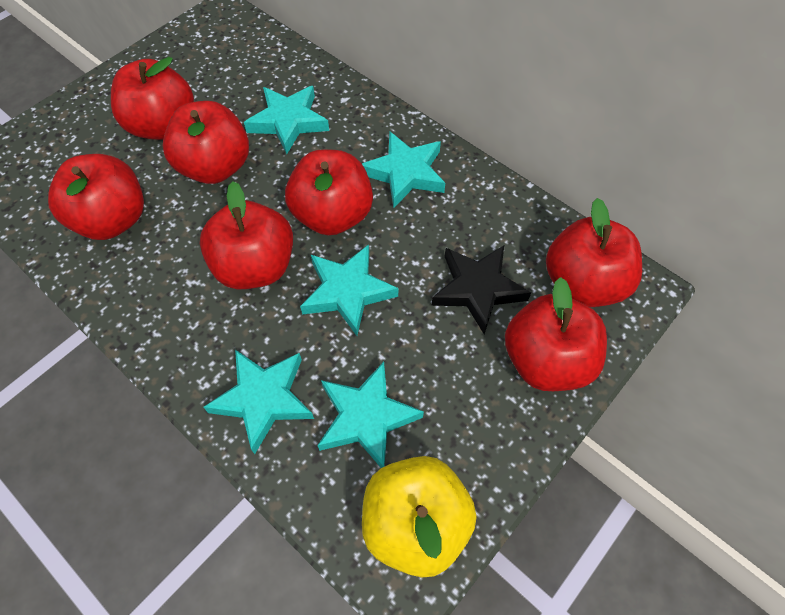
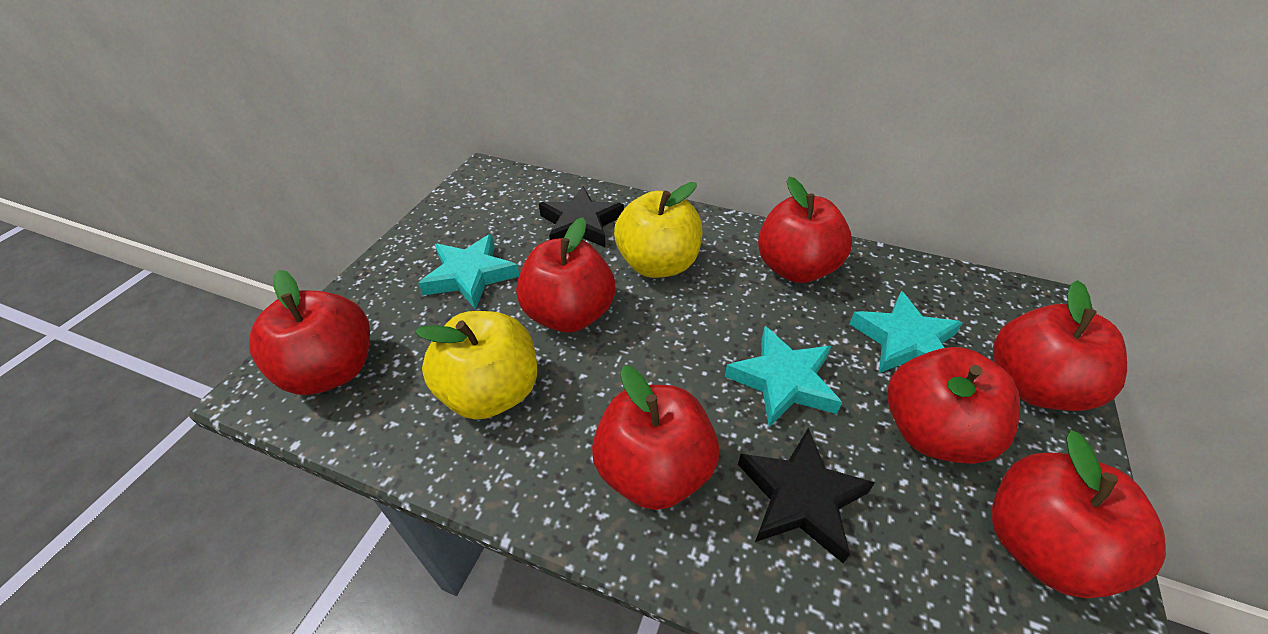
black star: 1 -> 2
turquoise star: 5 -> 3
yellow apple: 1 -> 2

